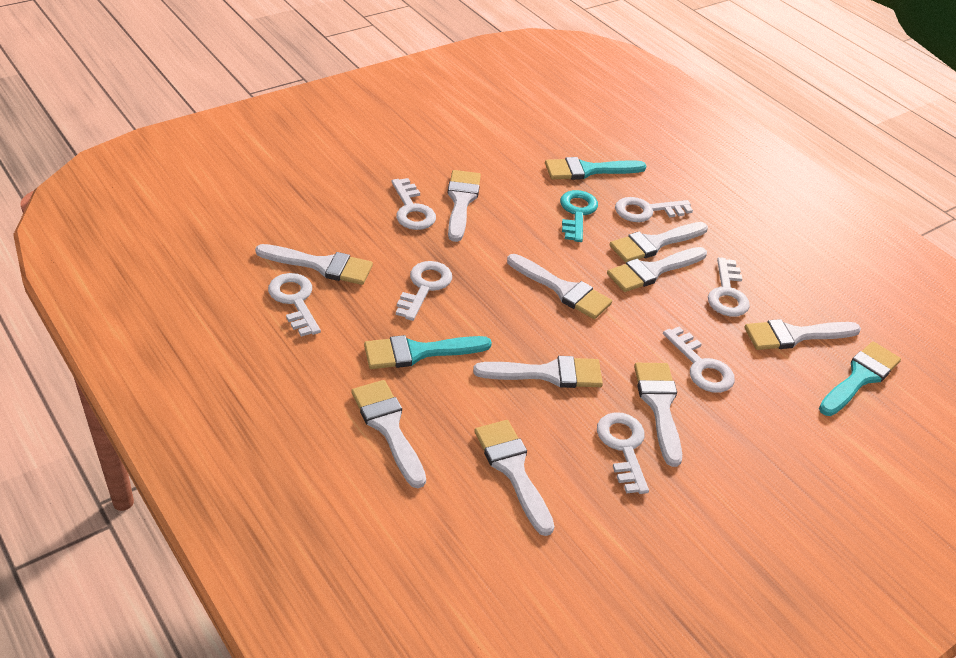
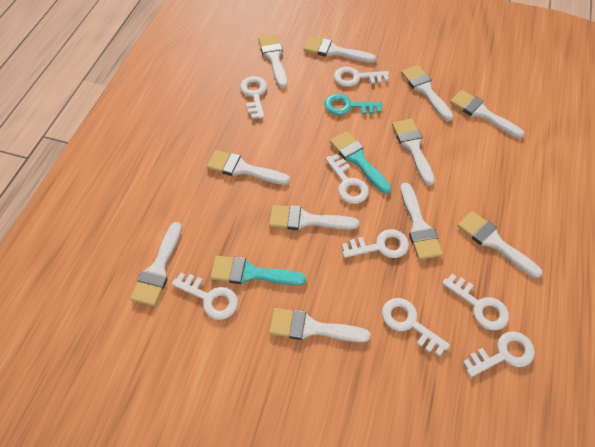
turquoise brush: 3 -> 2
white brush: 10 -> 11
white key: 7 -> 8

